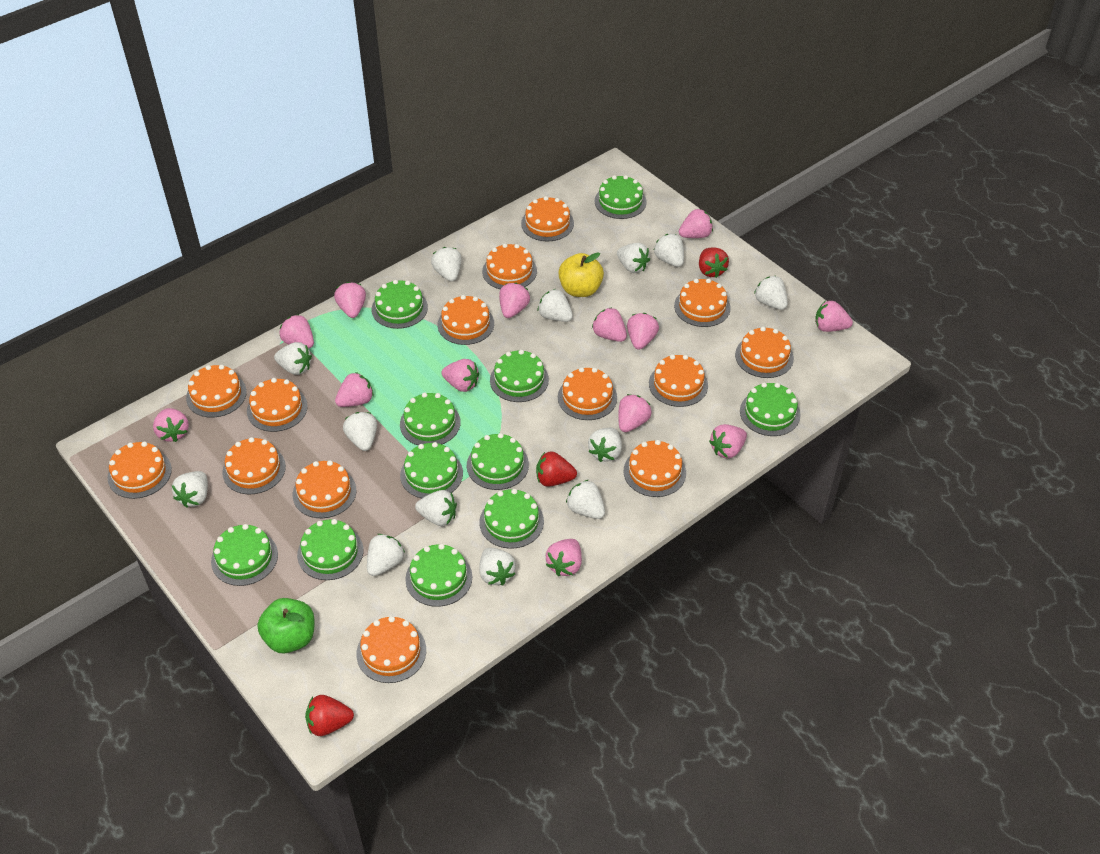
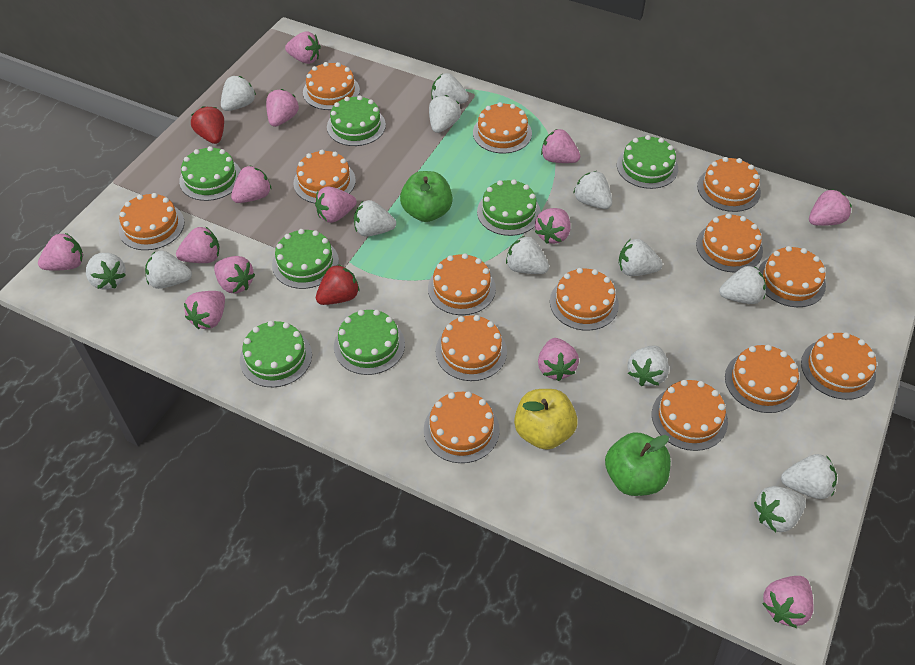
green apple: 1 -> 2
green cake: 11 -> 7
red strawberry: 3 -> 2

